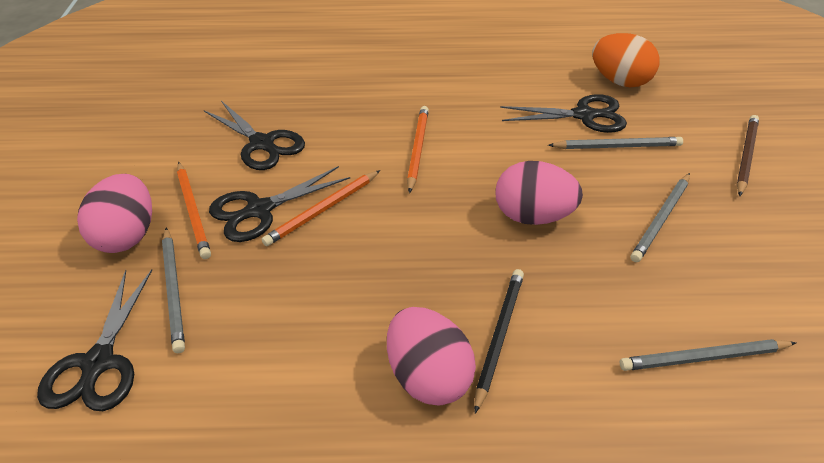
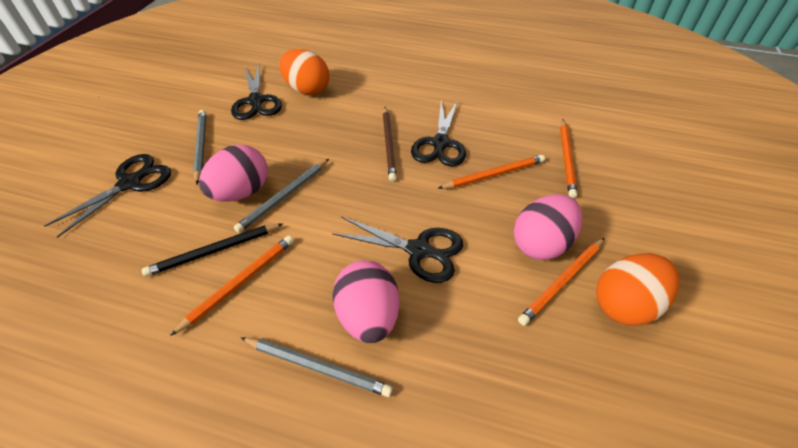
grey pencil: 4 -> 3
orange egg: 1 -> 2
orange pencil: 3 -> 4

